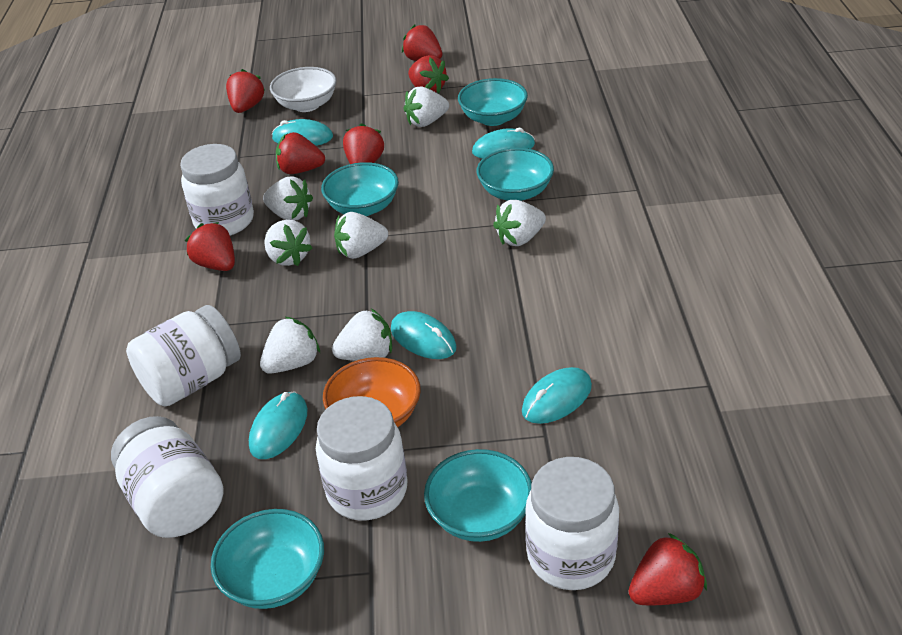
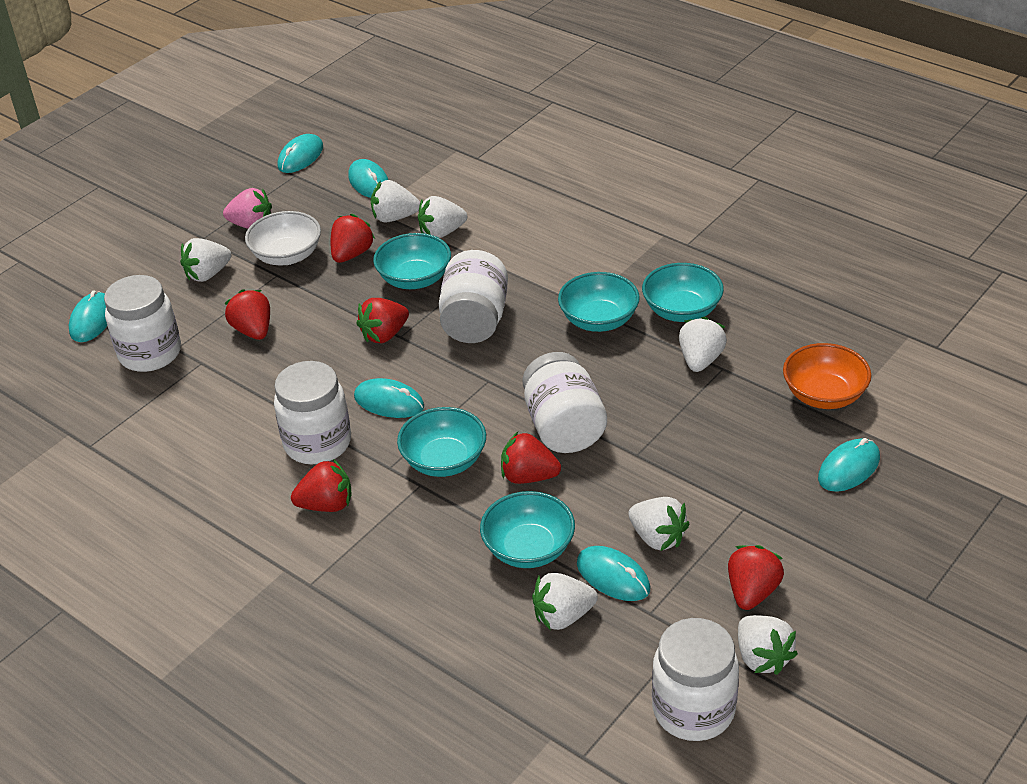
pink strawberry: 0 -> 1
red strawberry: 7 -> 6
turquoise mouse: 5 -> 6

